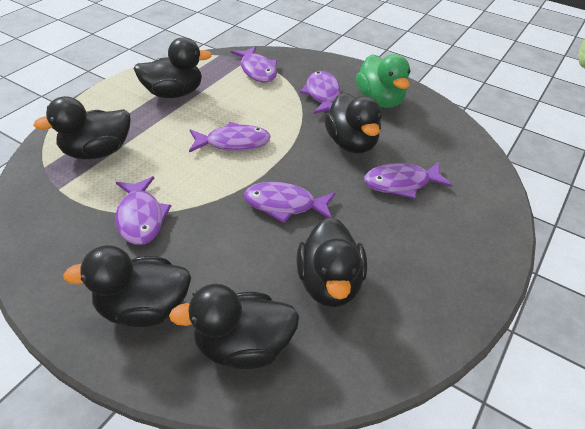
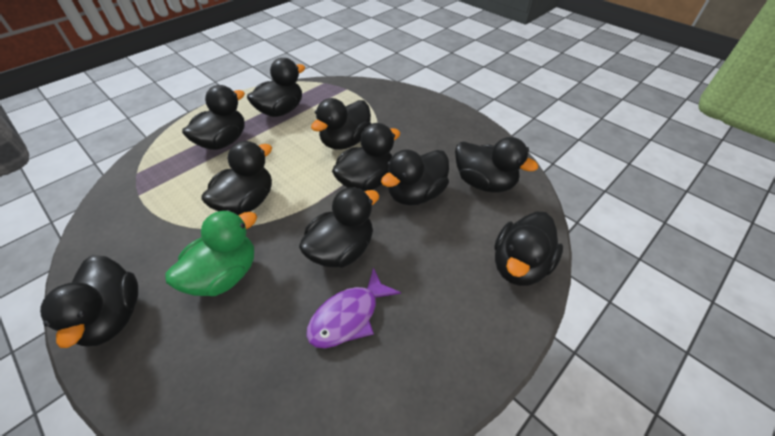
black duck: 6 -> 10
purple fish: 6 -> 1

